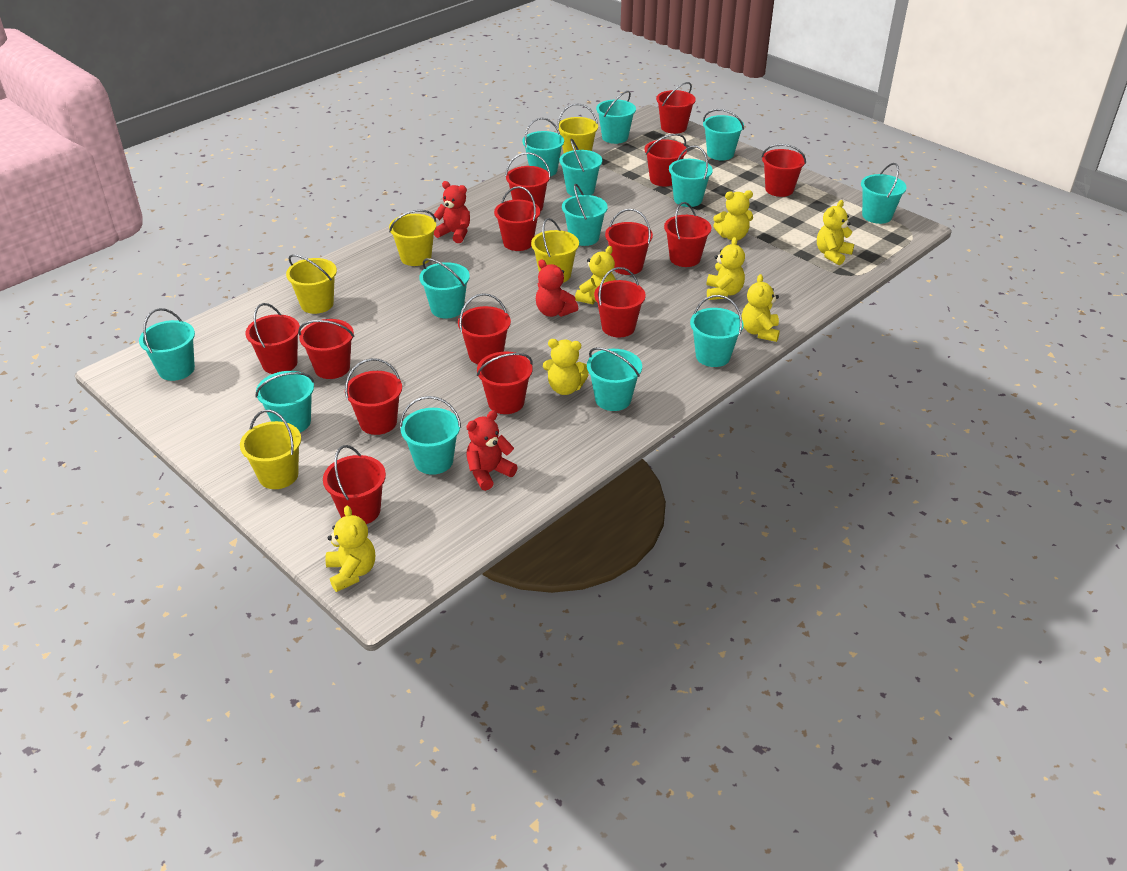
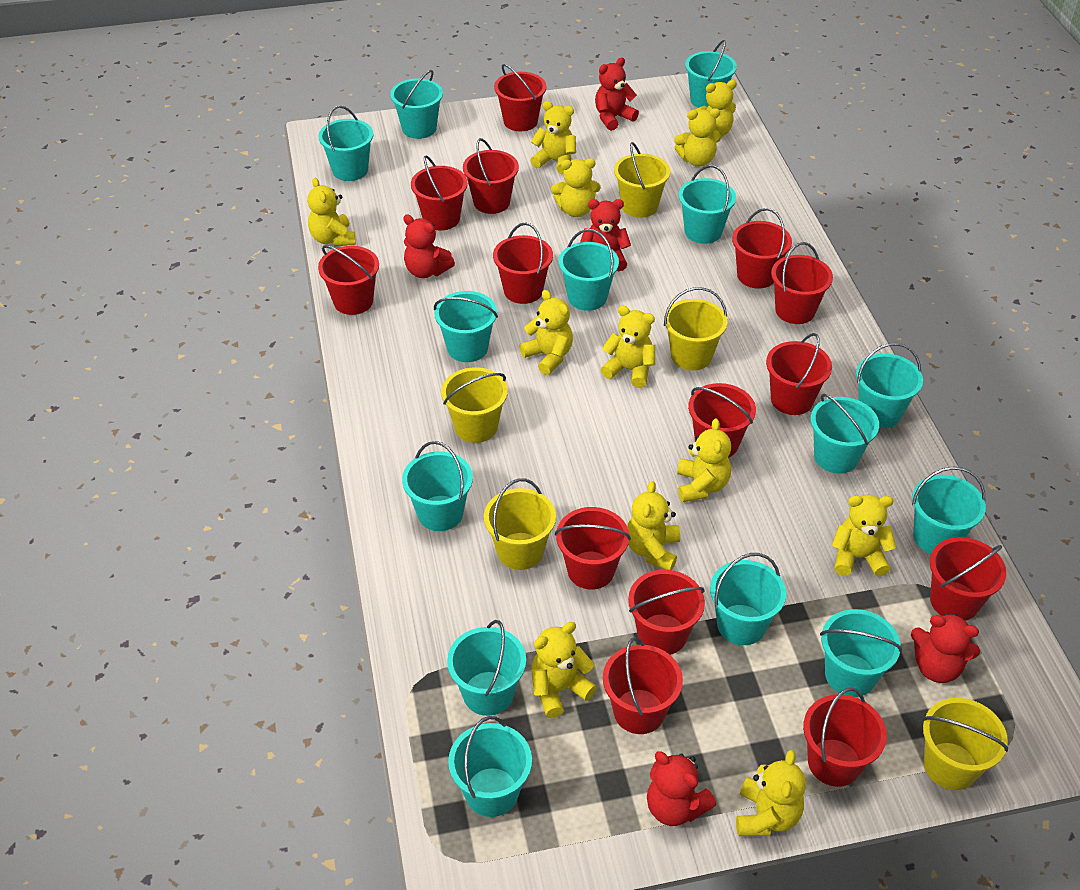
red teddy bear: 3 -> 5
turquoise bucket: 13 -> 14
yellow teddy bear: 7 -> 12

